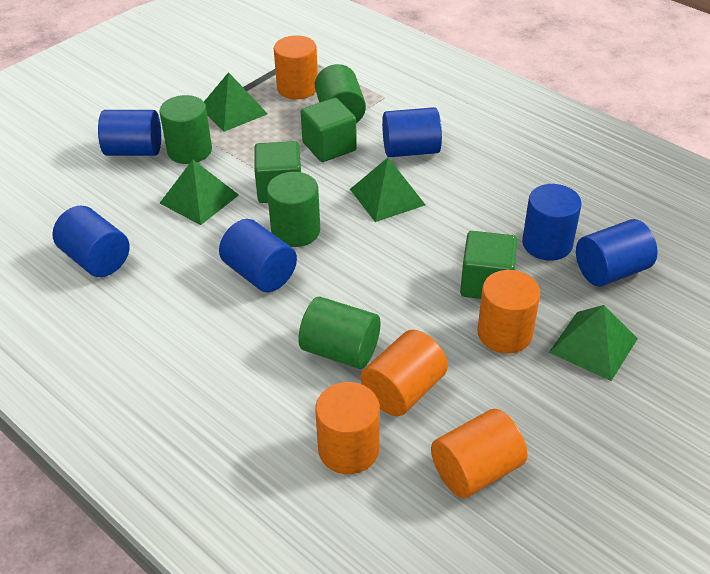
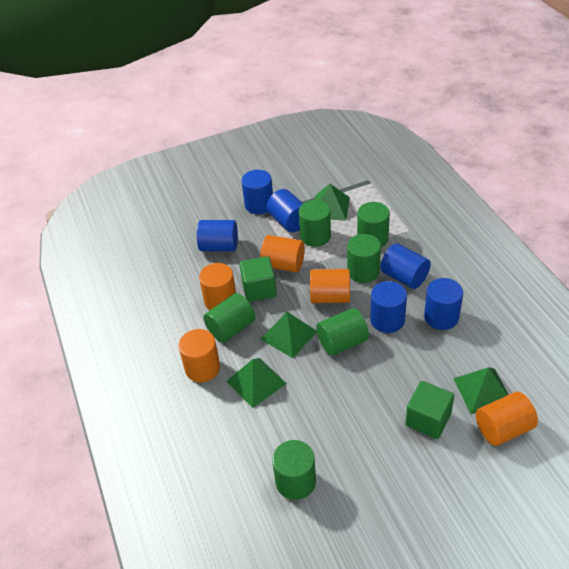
green cube: 3 -> 2
green cylinder: 4 -> 6

